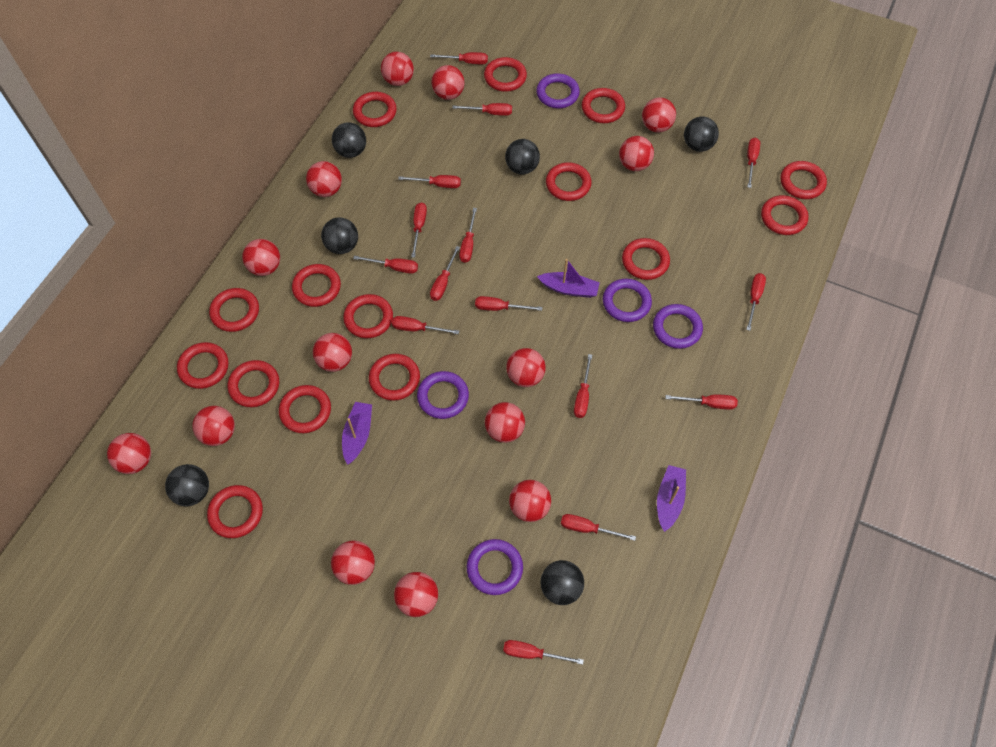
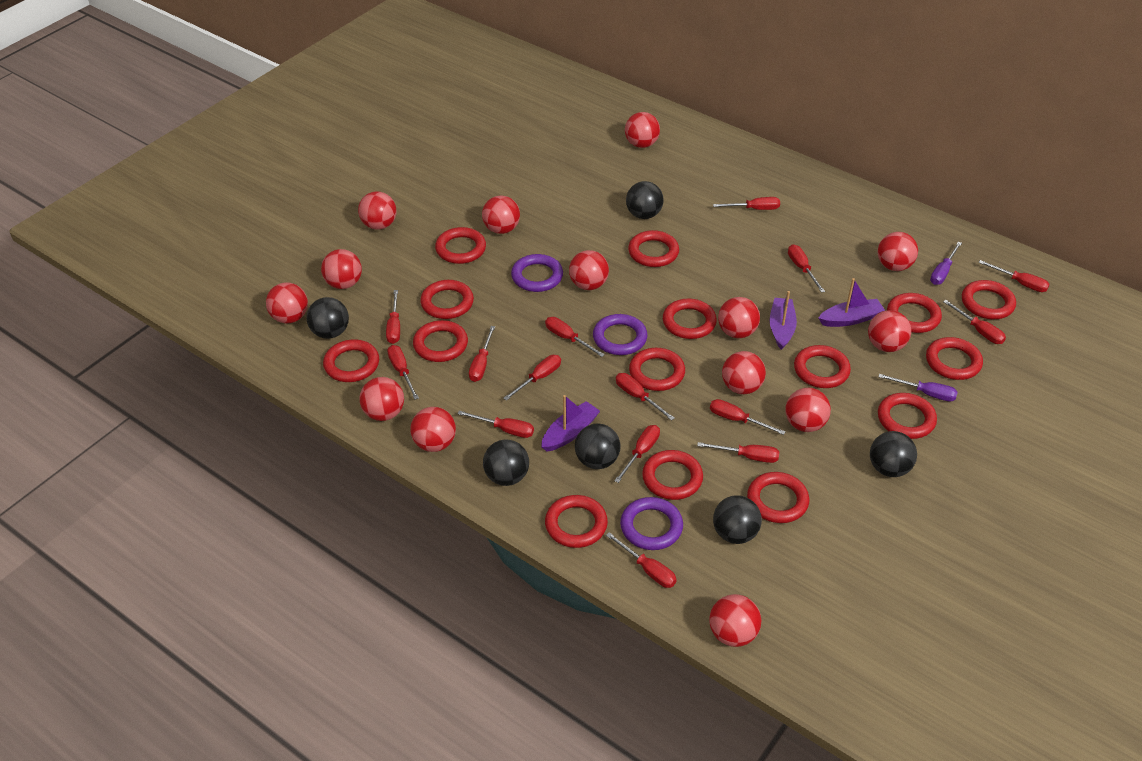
purple ring: 5 -> 3
purple screwdriver: 0 -> 2

